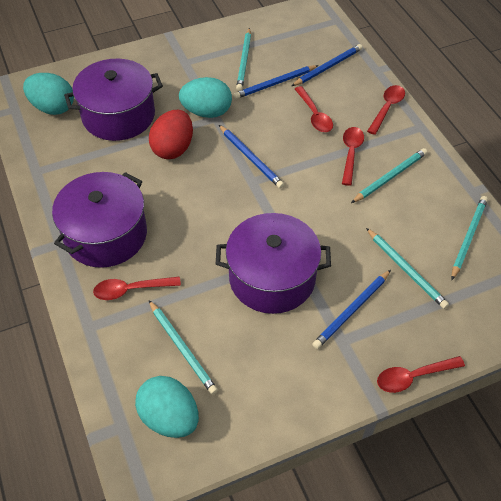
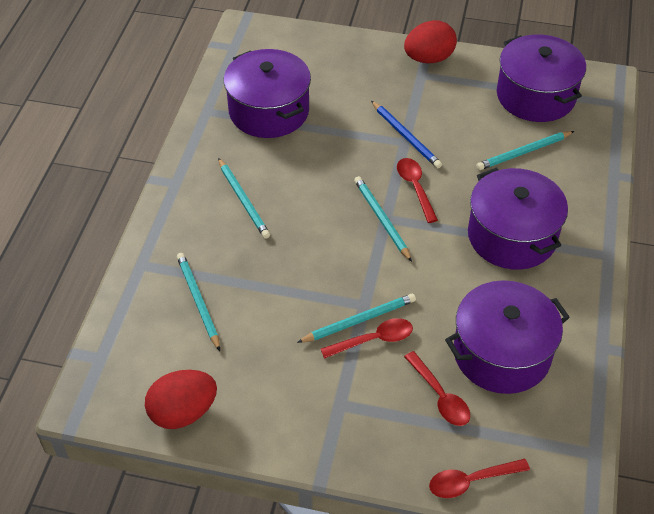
blue pencil: 4 -> 1
purple pot: 3 -> 4
red egg: 1 -> 2
red spoon: 5 -> 4
turquoise egg: 3 -> 0

